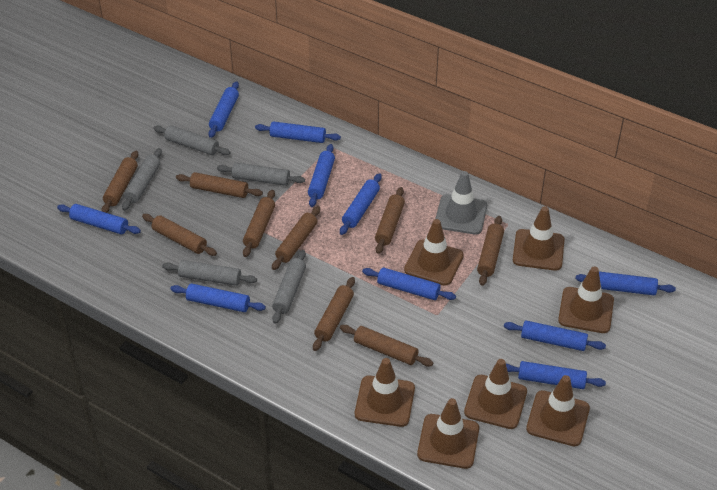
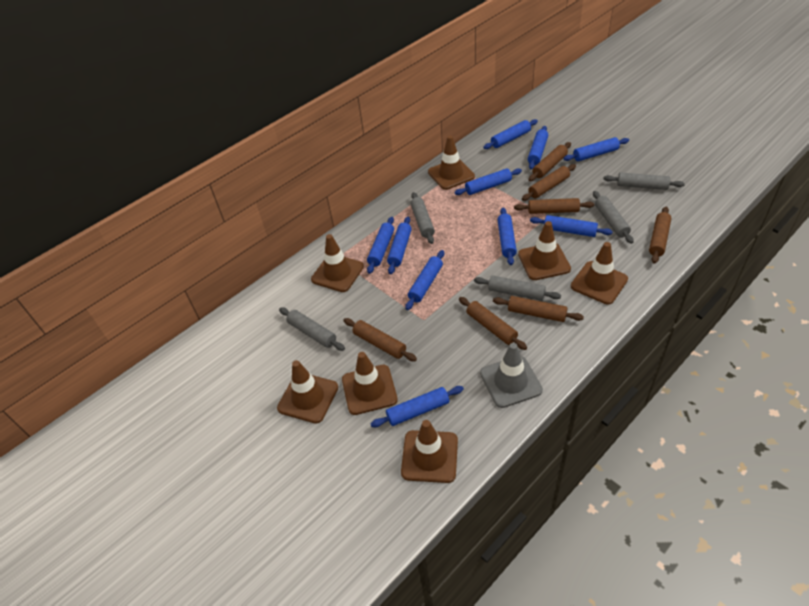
brown rolling pin: 9 -> 7

